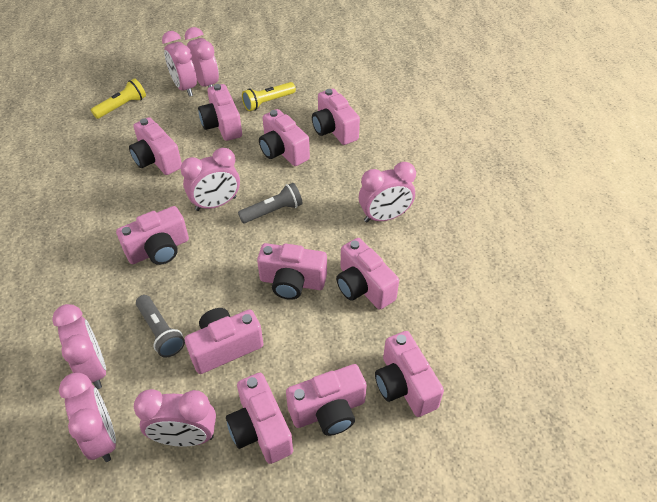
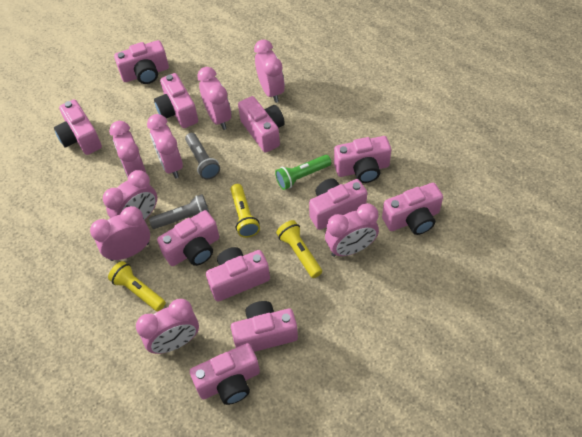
green flashlight: 0 -> 1
pink clock: 7 -> 8
yellow flashlight: 2 -> 3

